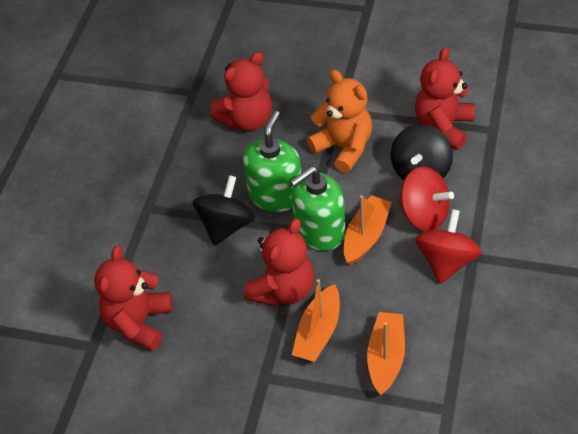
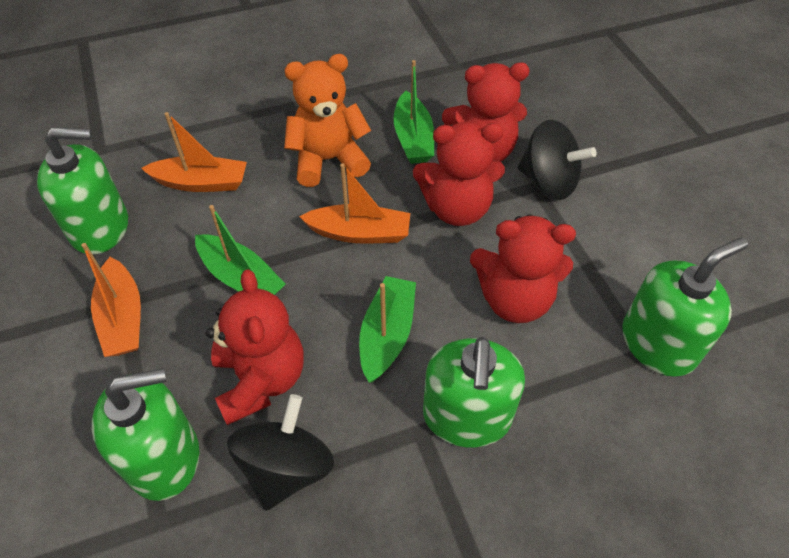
green boat: 0 -> 3
green soap dispenser: 2 -> 4
red spinning top: 2 -> 0

